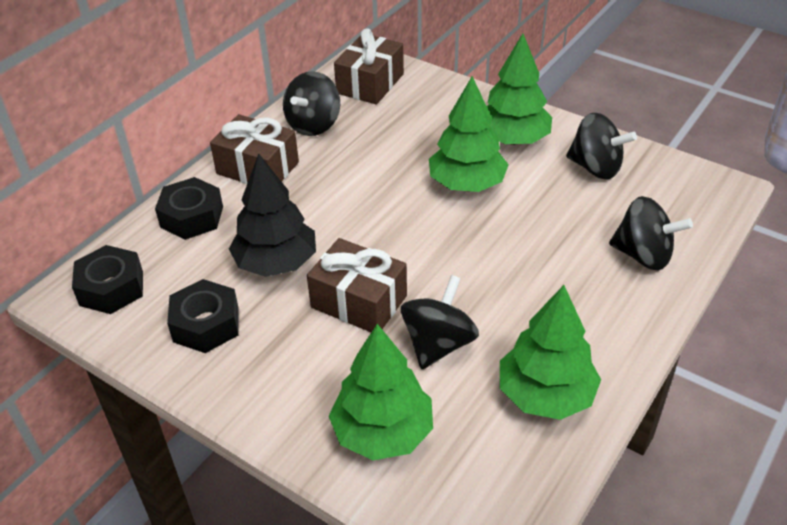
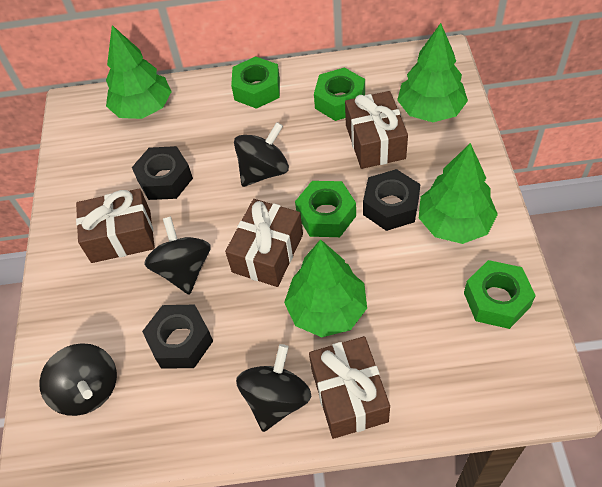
black tree: 1 -> 0
brown gift: 3 -> 4
green nut: 0 -> 4

